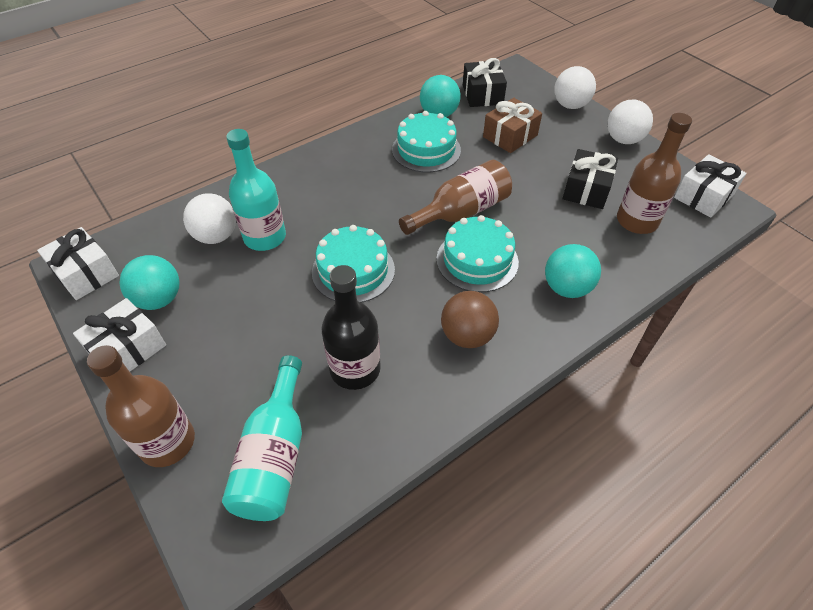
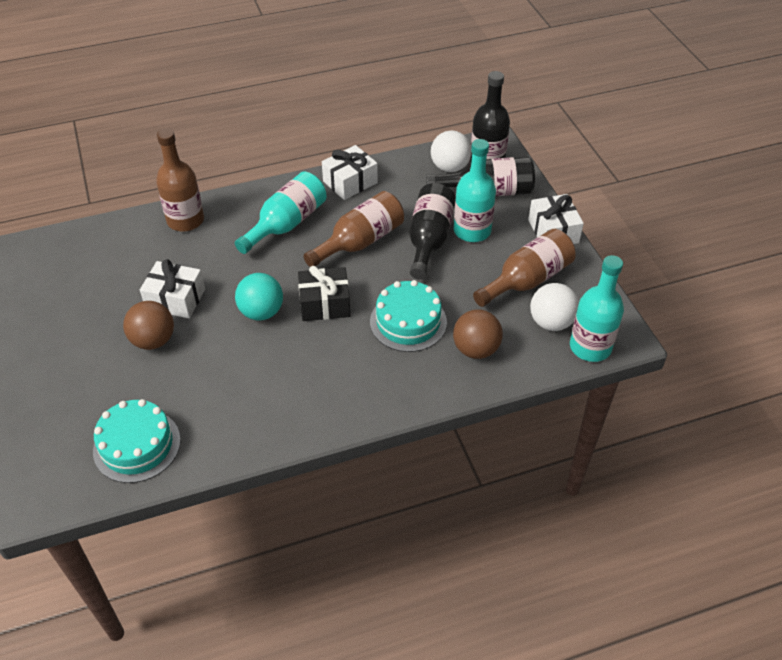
black bottle: 1 -> 3
black gift: 2 -> 1
brown ball: 1 -> 2
brown gift: 1 -> 0
turquoise ball: 3 -> 1
turquoise bottle: 2 -> 3
turquoise cake: 3 -> 2
white ball: 3 -> 2

